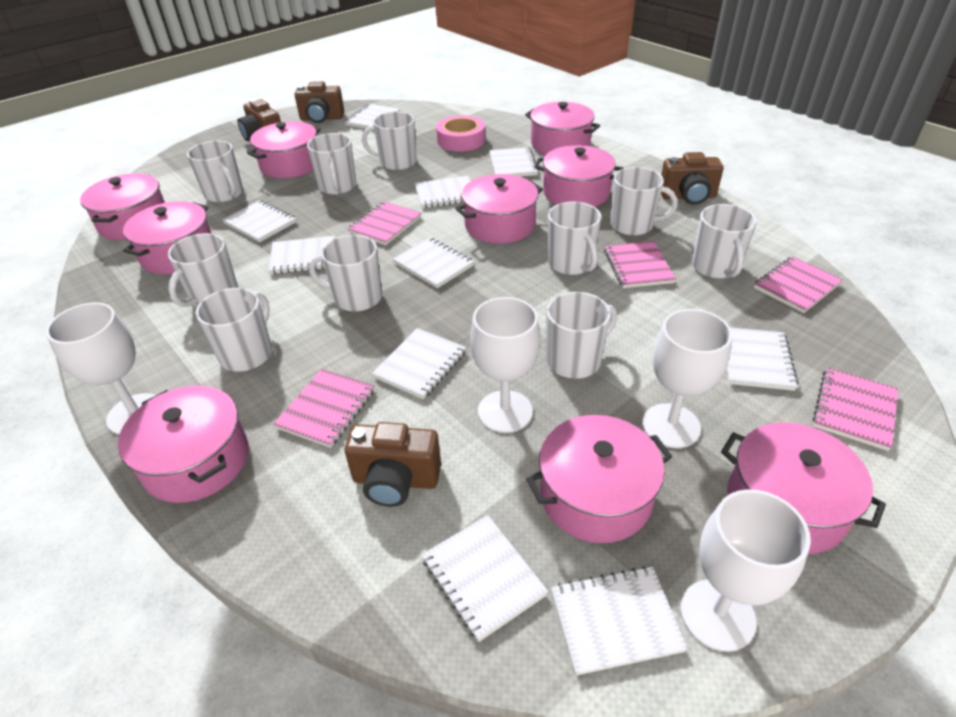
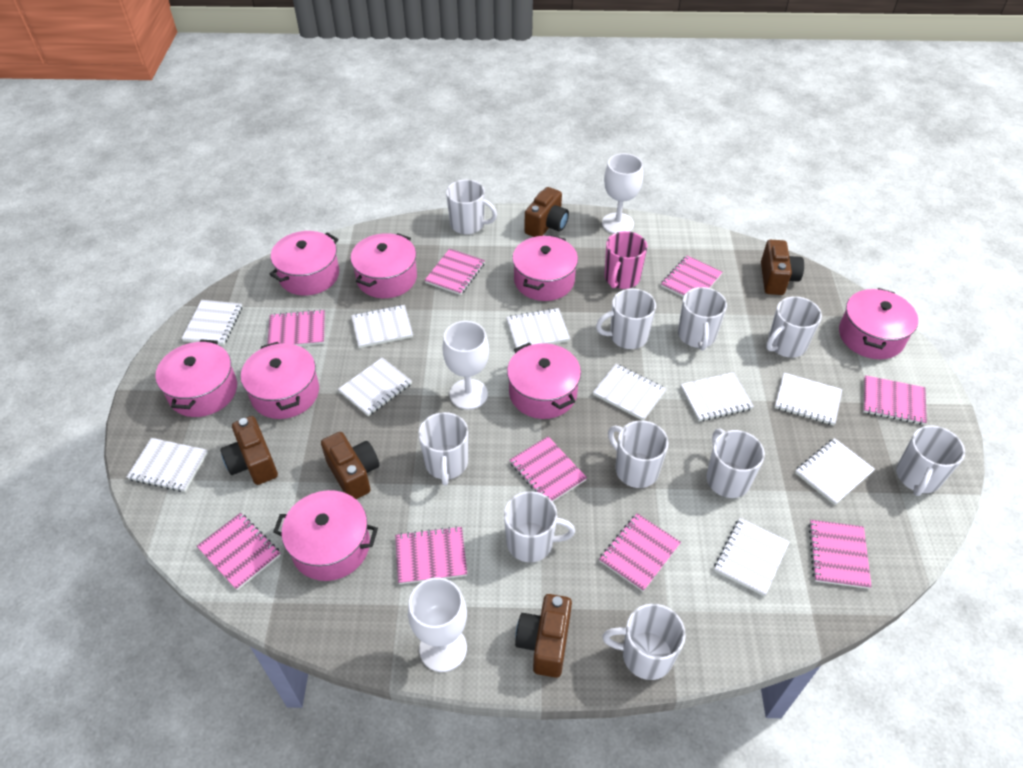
brown camera: 4 -> 5
pink mug: 0 -> 1
pink notebook: 5 -> 9
pink pot: 9 -> 8
pink tape: 1 -> 0
white goblet: 4 -> 3

